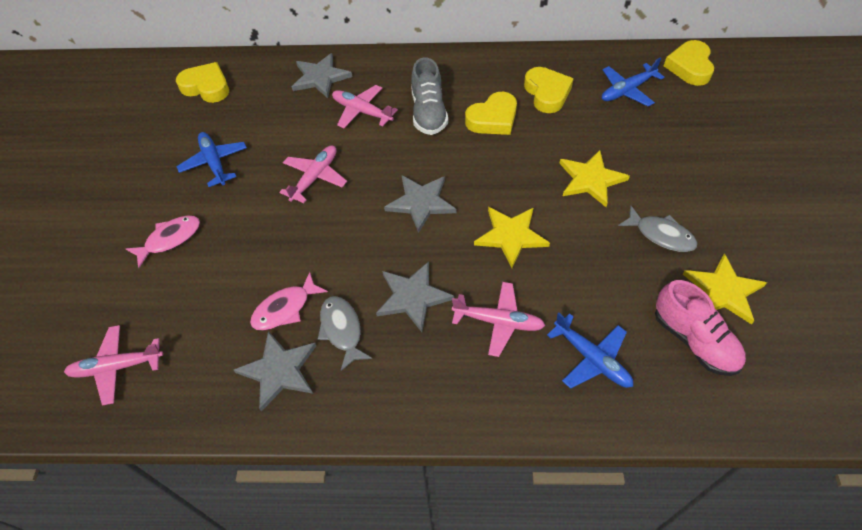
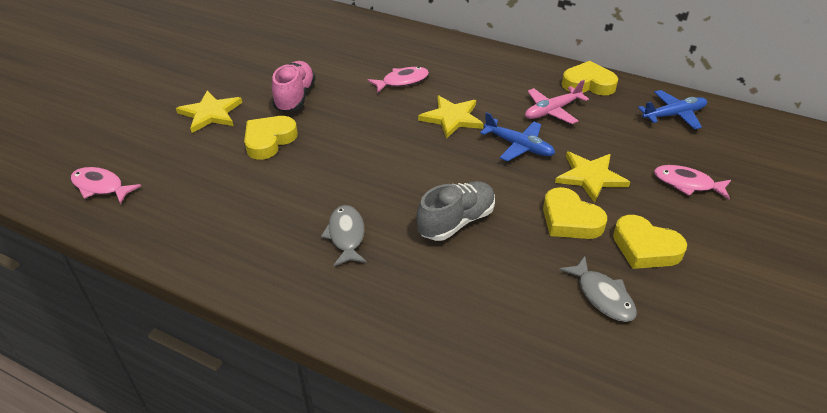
blue plane: 3 -> 2
grey star: 4 -> 0
pink fish: 2 -> 3
pink plane: 4 -> 1

